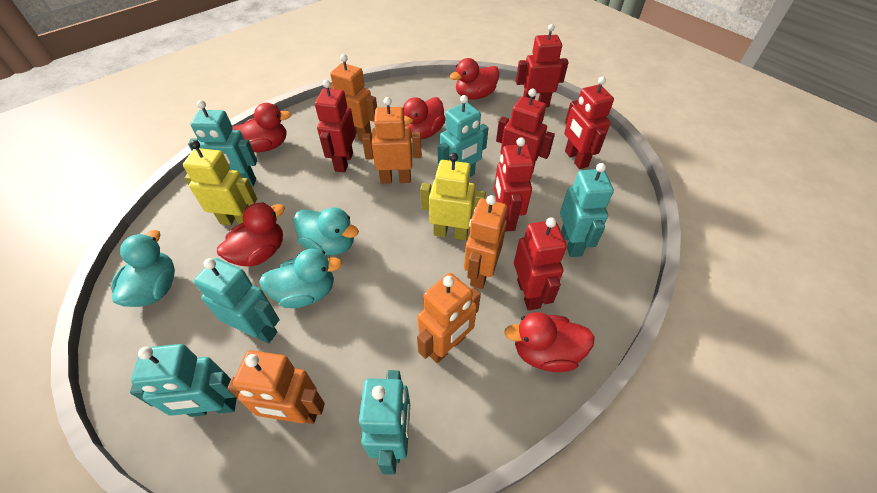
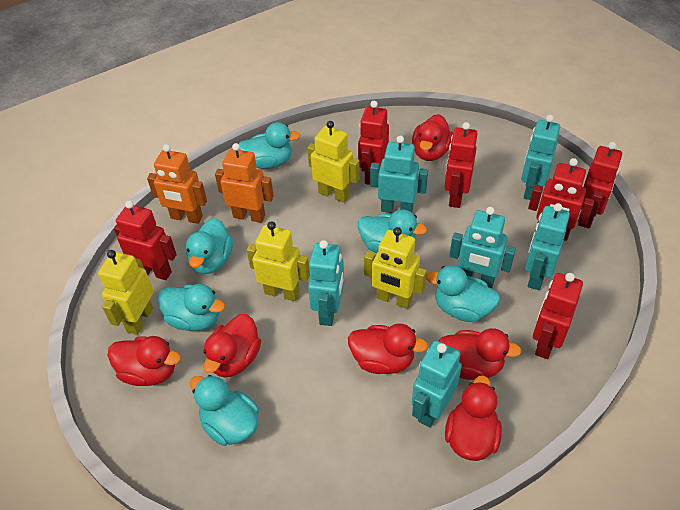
orange robot: 5 -> 2
red duck: 5 -> 6
turquoise duck: 3 -> 6
yellow robot: 2 -> 4

